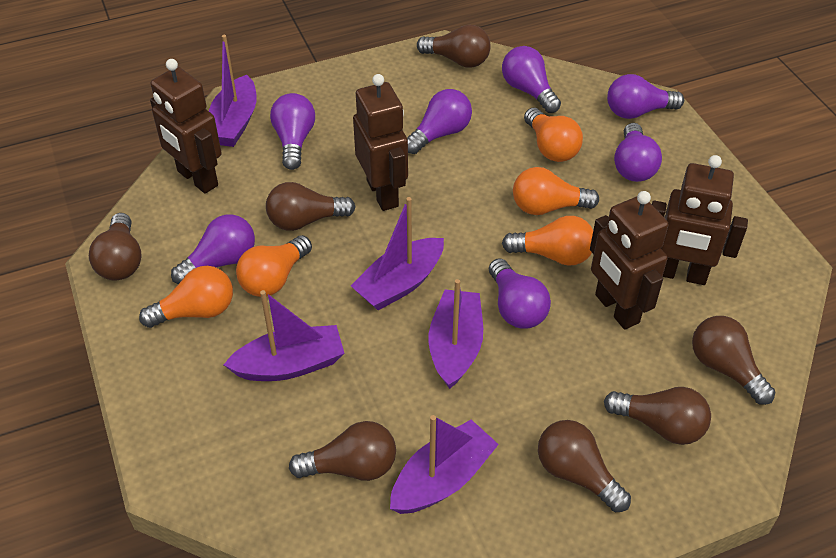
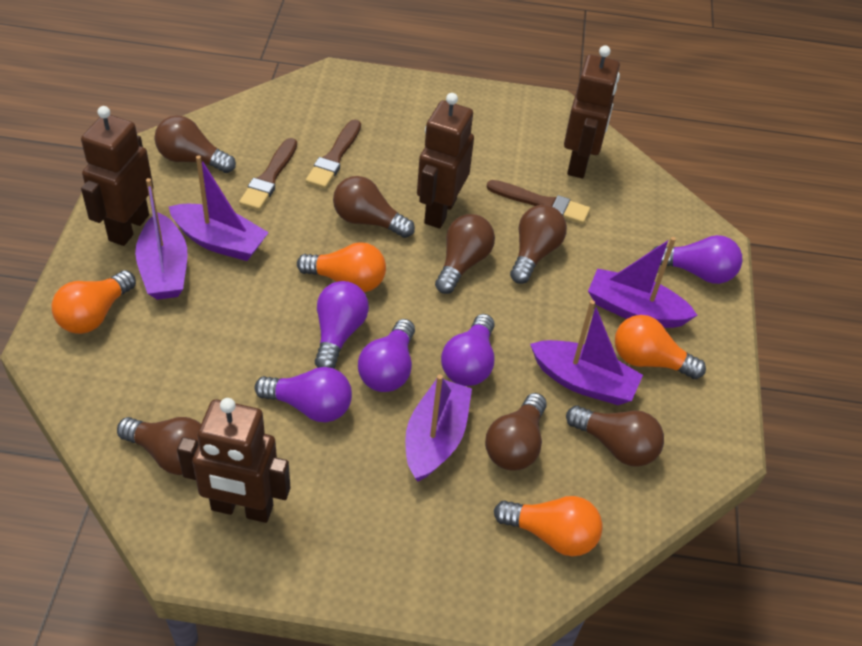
brown brush: 0 -> 3
orange light bulb: 5 -> 4
purple light bulb: 7 -> 5

